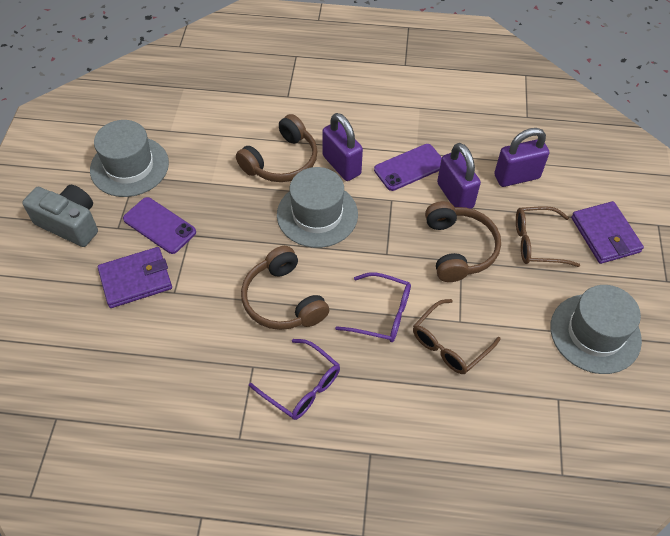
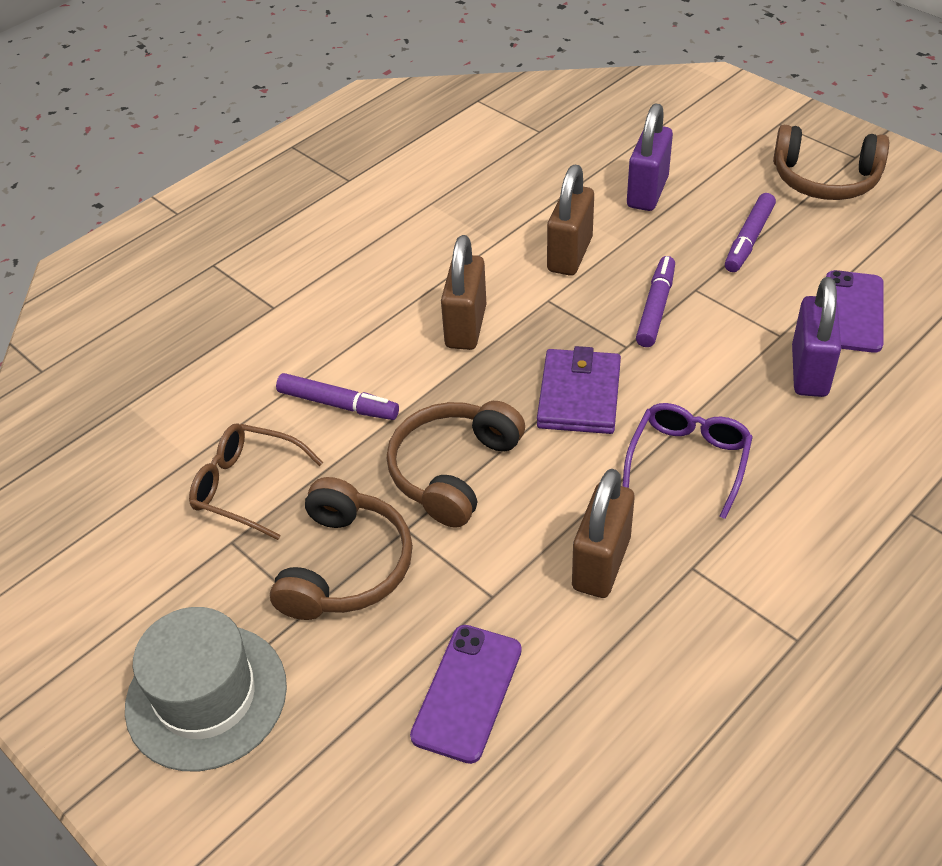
brown glasses: 2 -> 1
brown padlock: 0 -> 3
grey camera: 1 -> 0
grey hat: 3 -> 1
purple glasses: 2 -> 1
purple marker: 0 -> 3
purple padlock: 3 -> 2
purple wallet: 2 -> 1

